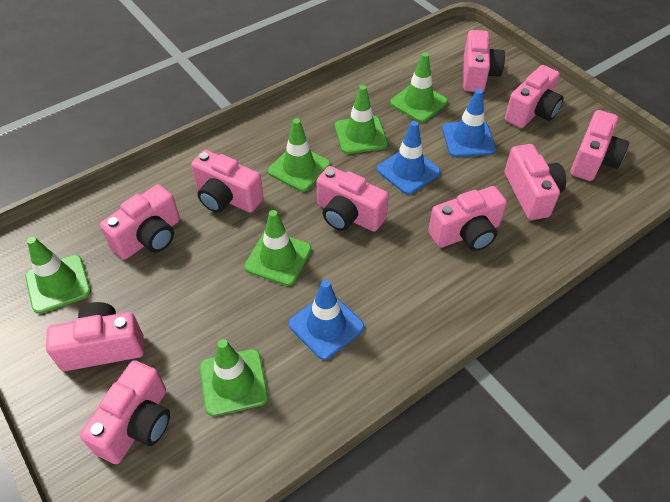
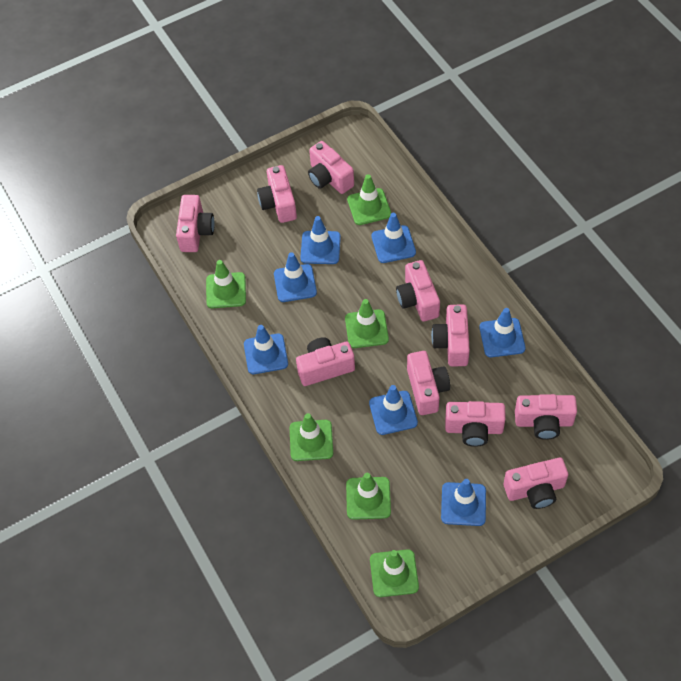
blue traffic cone: 3 -> 7

